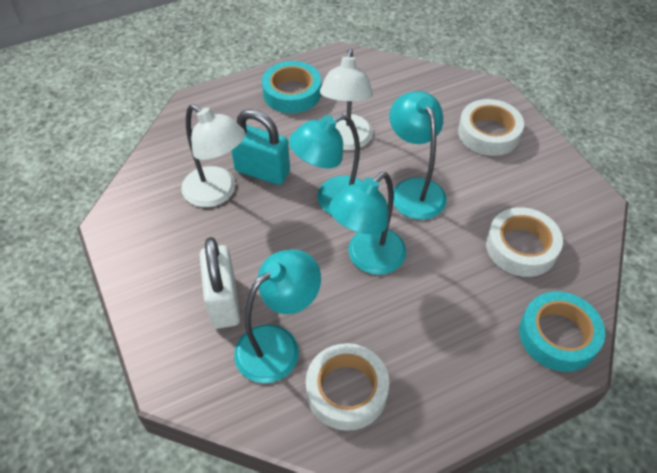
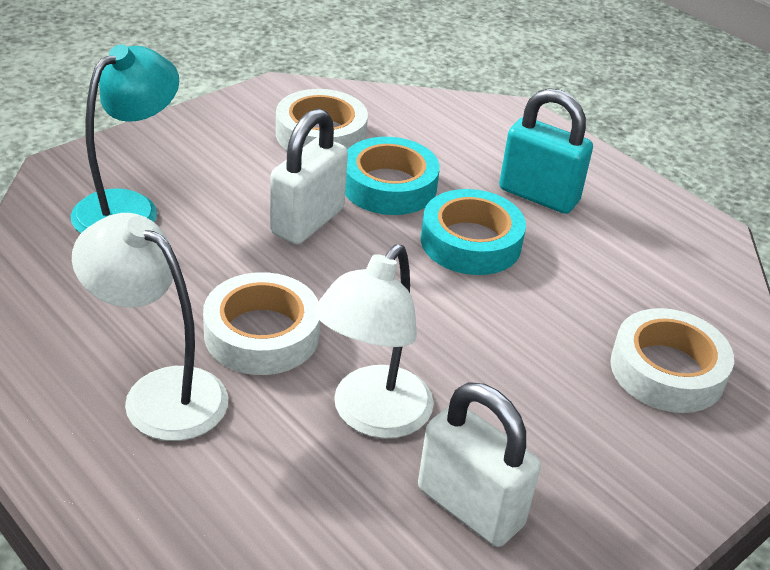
turquoise lamp: 4 -> 1
white padlock: 1 -> 2

